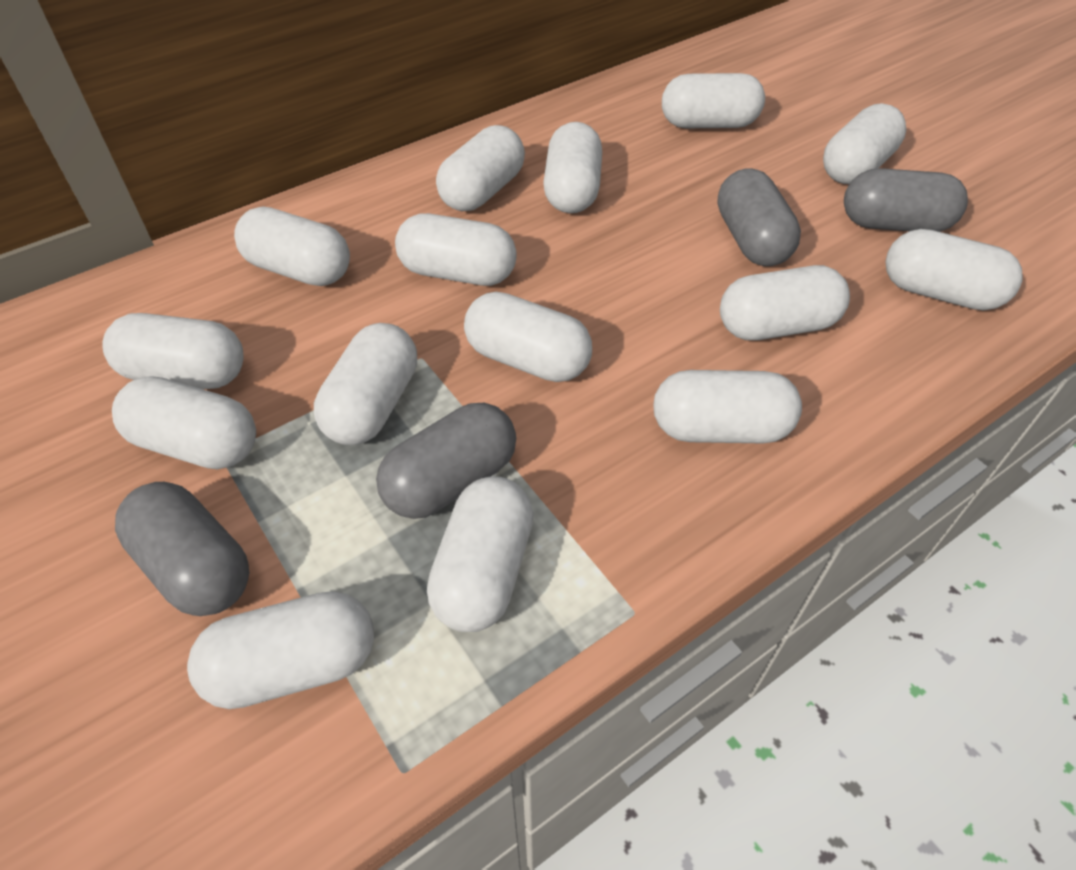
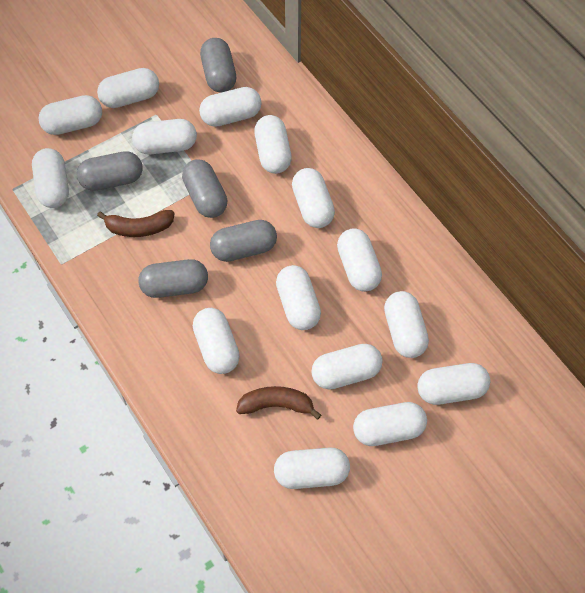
brown banana: 0 -> 2
grey capsule: 4 -> 5

